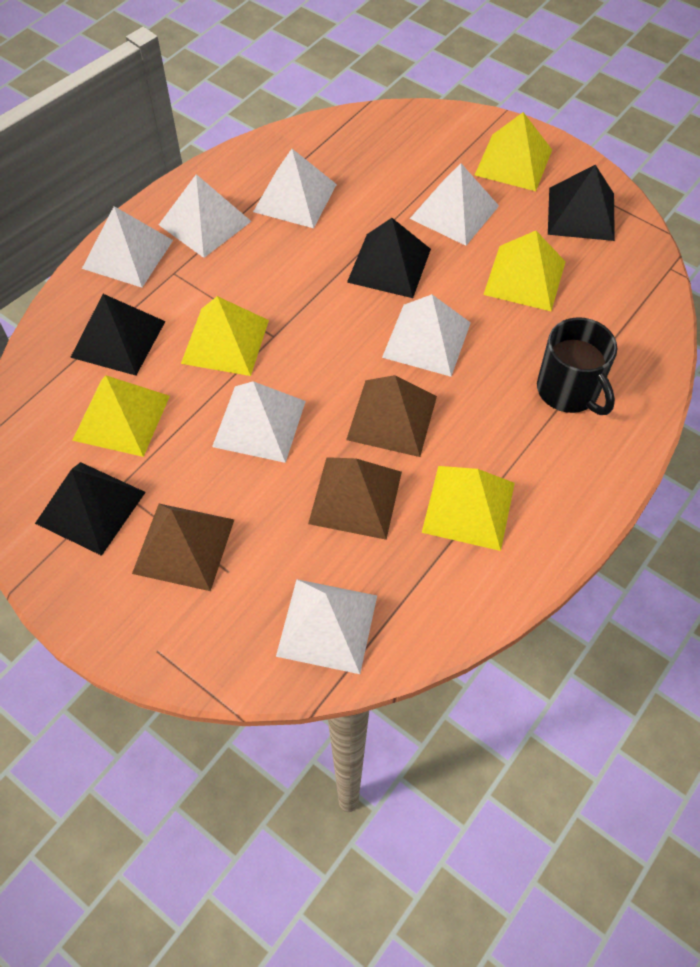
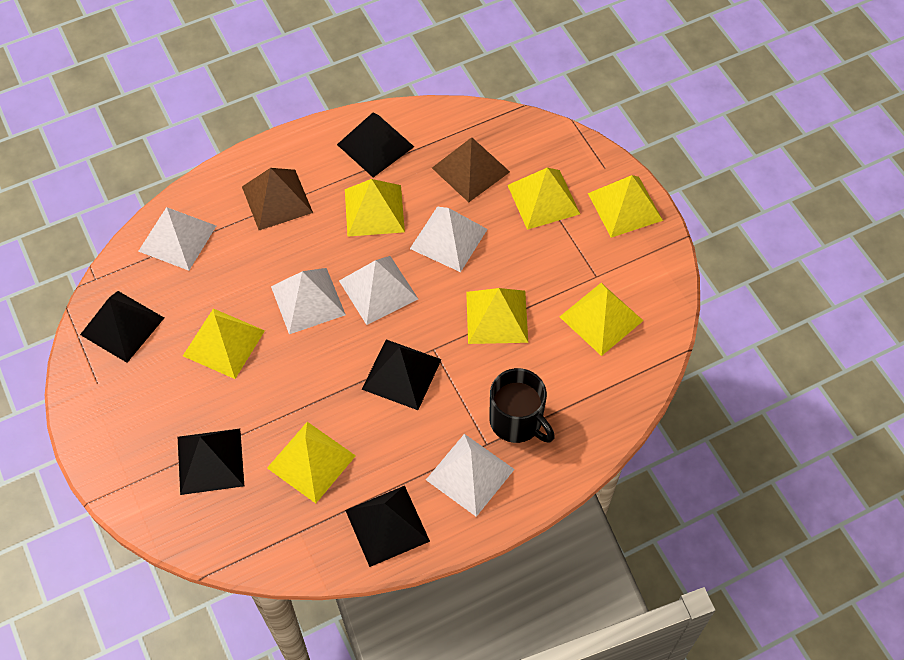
black pyramid: 4 -> 5
brown pyramid: 3 -> 2
white pyramid: 7 -> 5
yellow pyramid: 5 -> 7

